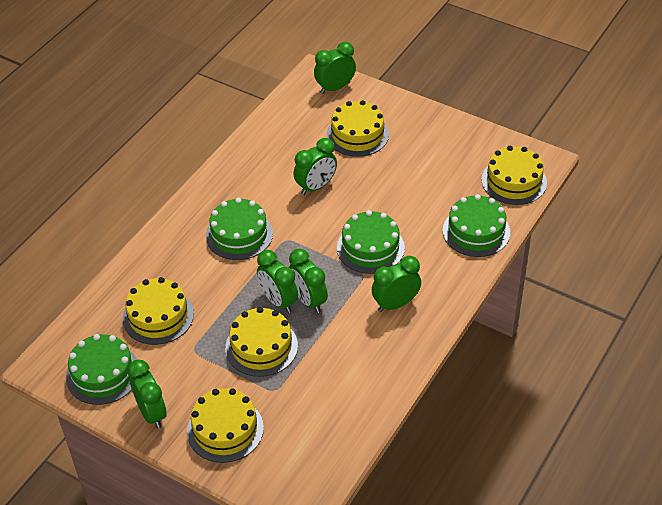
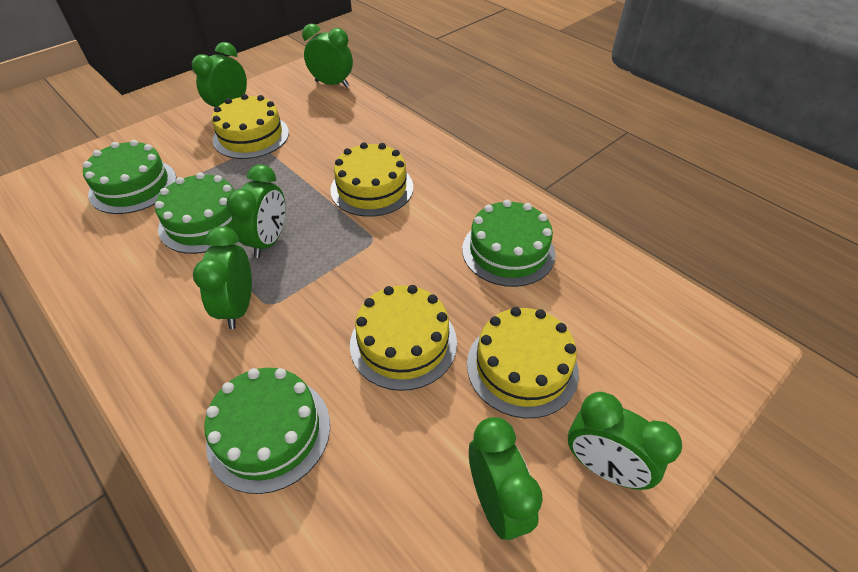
yellow cake: 5 -> 4

